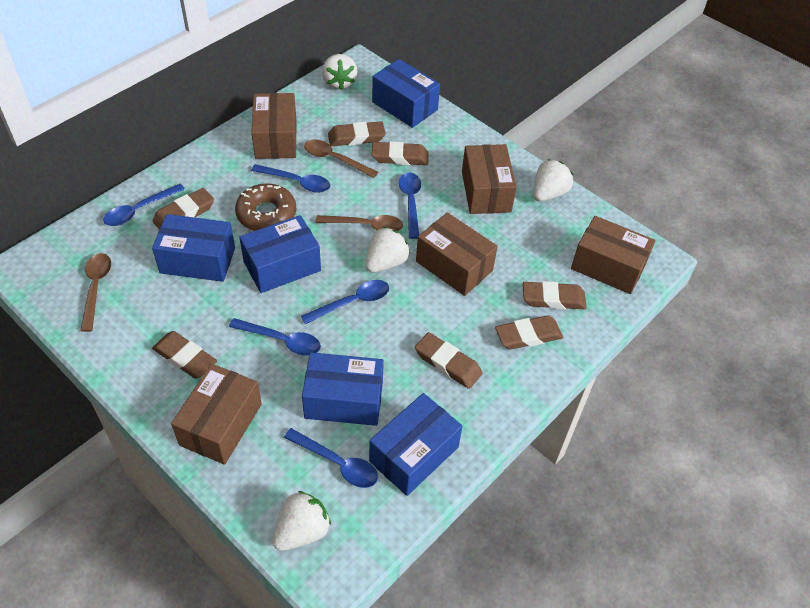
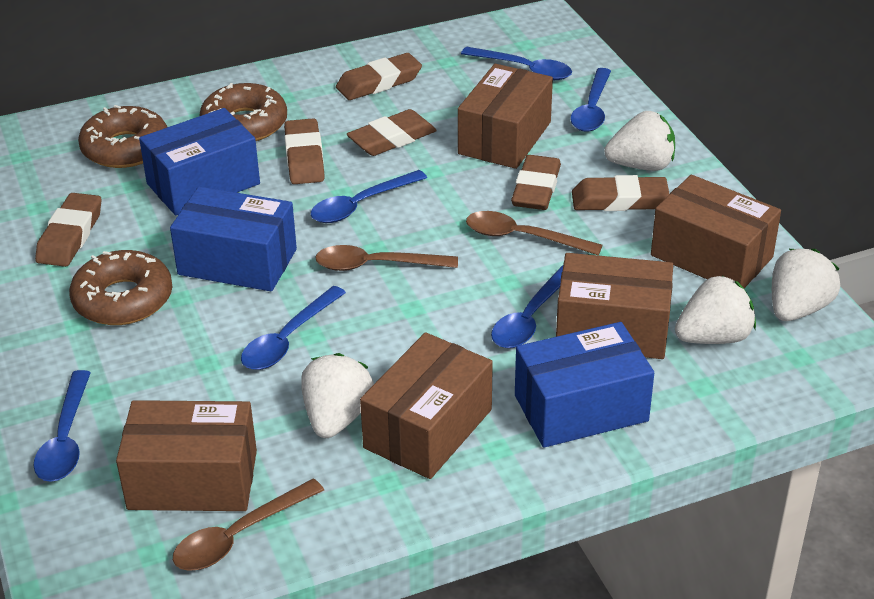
blue box: 5 -> 3
brown donut: 1 -> 3
brown eraser: 7 -> 6

